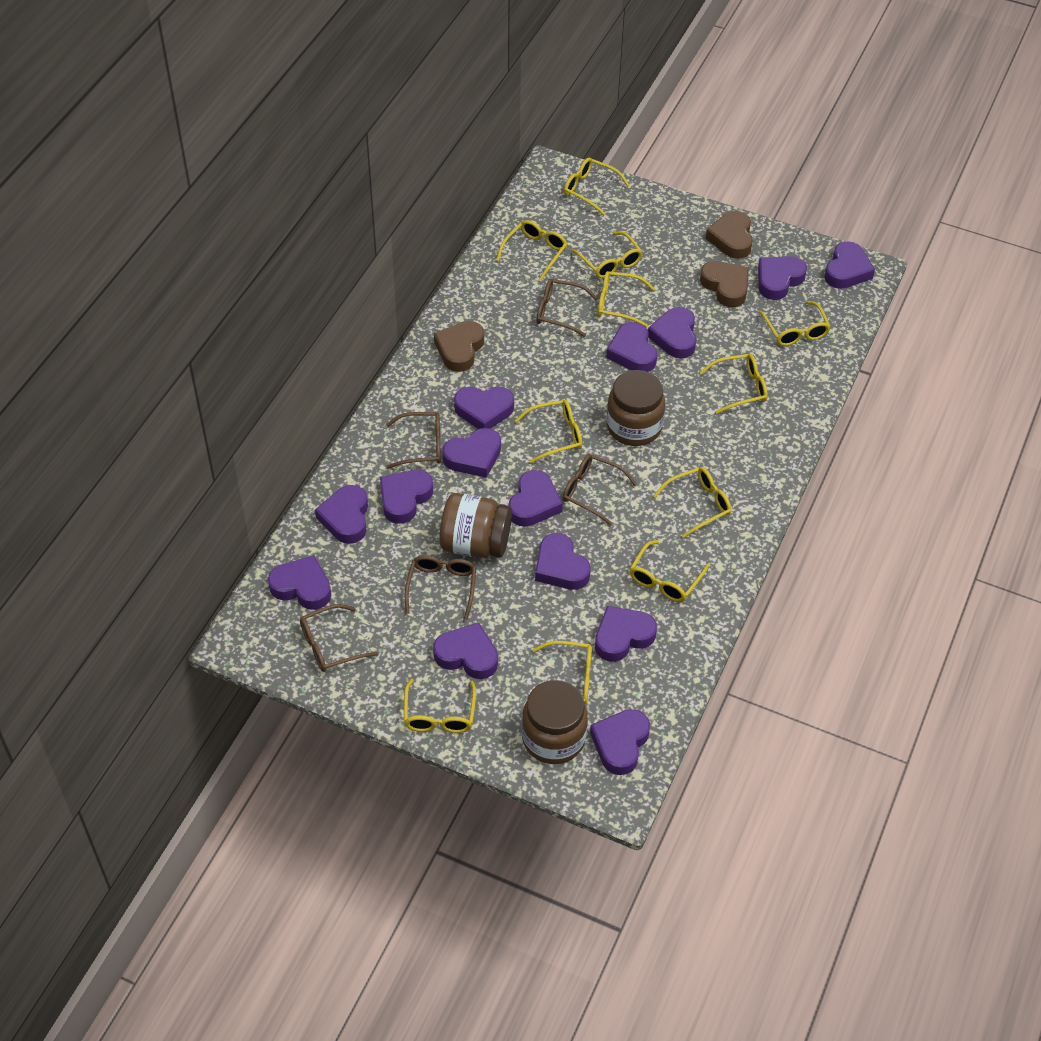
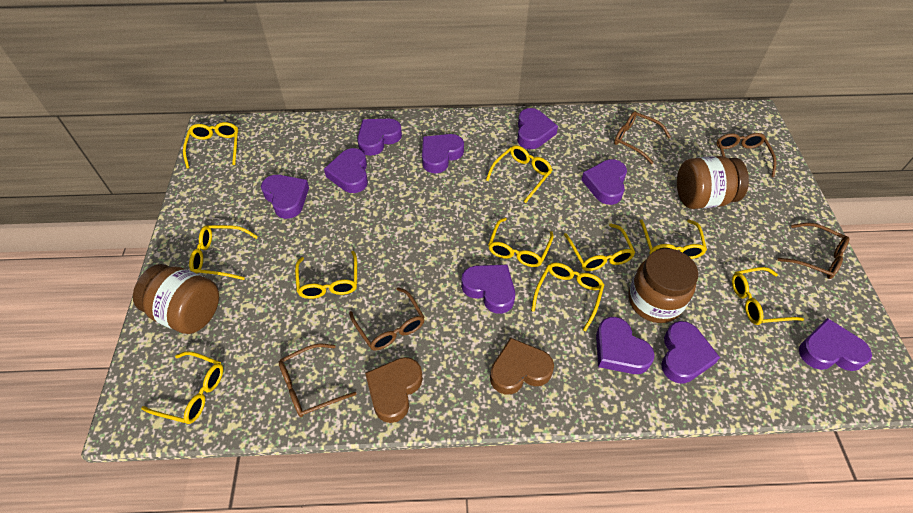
brown heart: 3 -> 2
purple heart: 14 -> 10
yellow glasses: 11 -> 10

